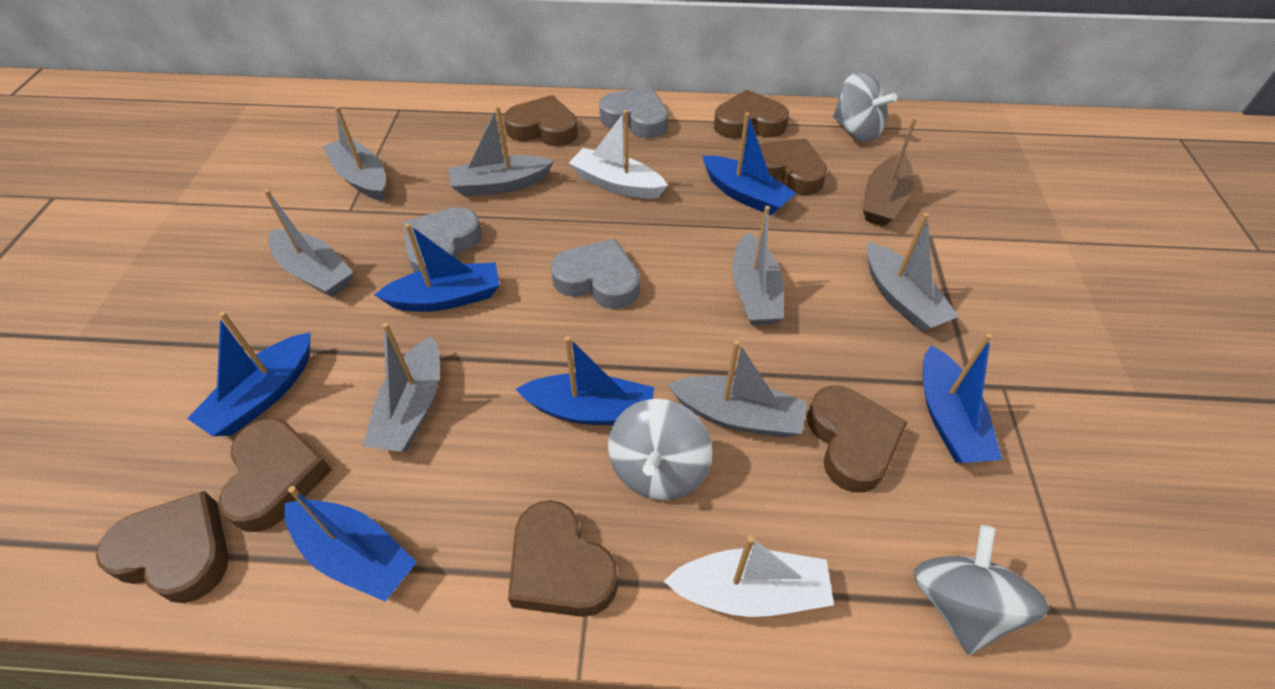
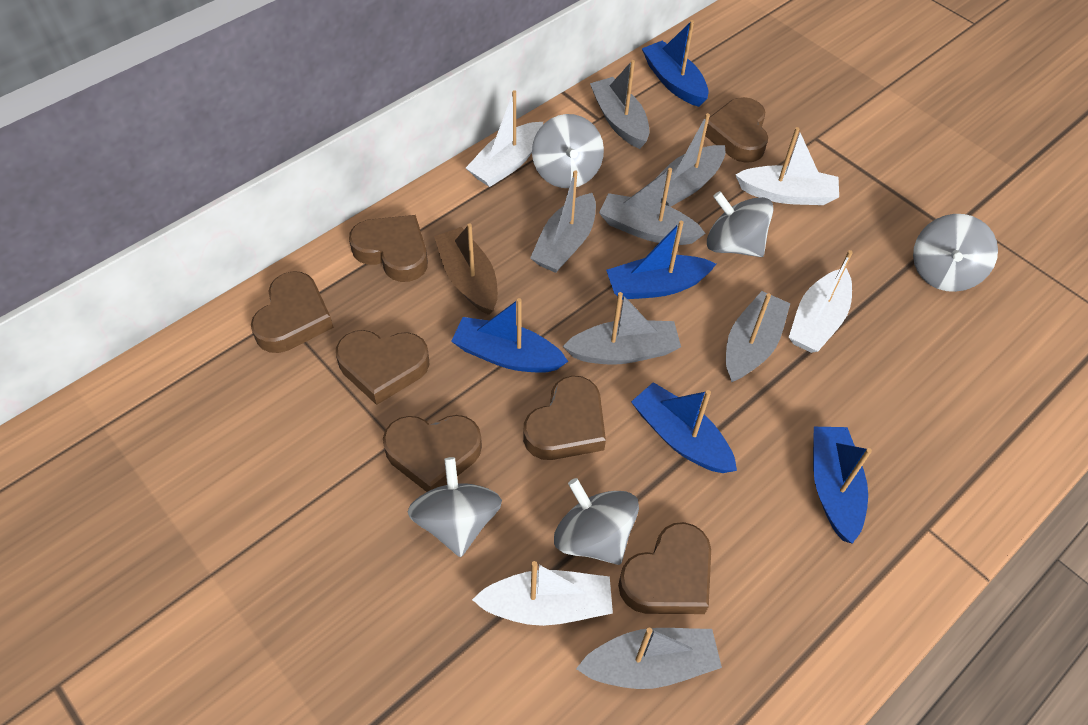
blue boat: 6 -> 5
grey heart: 3 -> 0
grey spinning top: 3 -> 5
white boat: 2 -> 4

